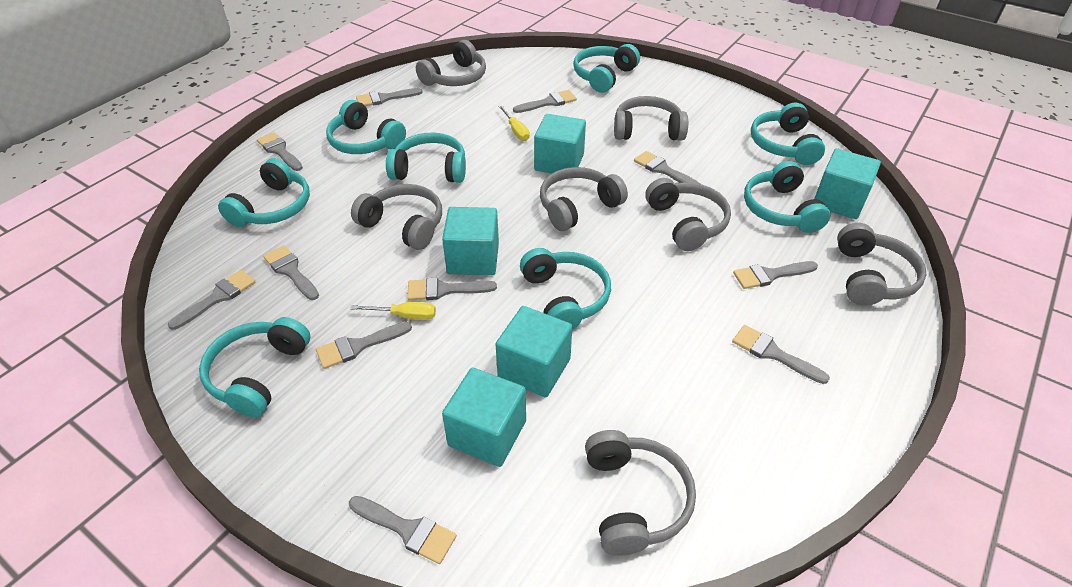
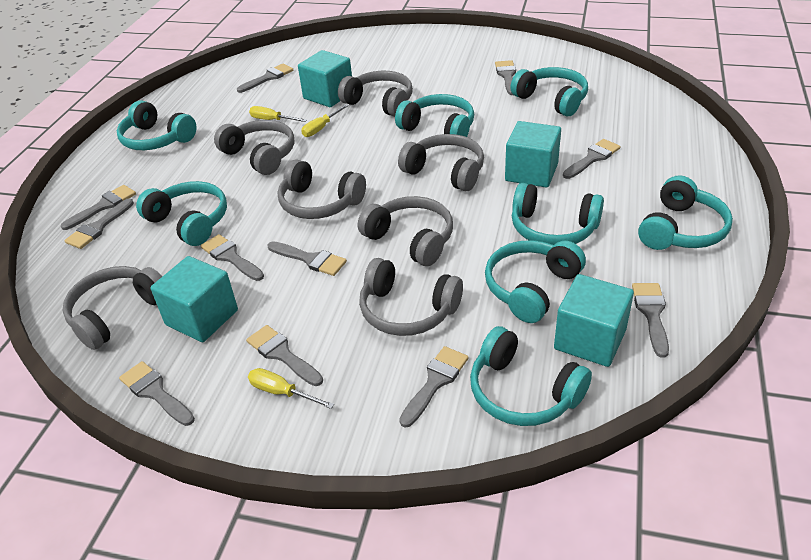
turquoise cube: 5 -> 4
yellow screwdriver: 2 -> 3

